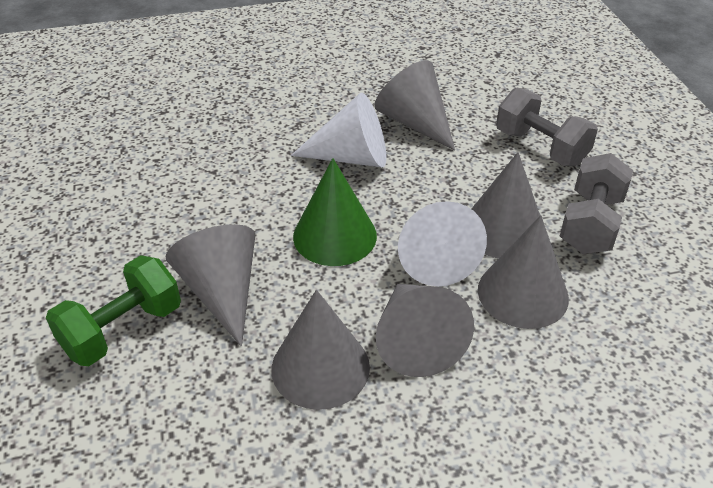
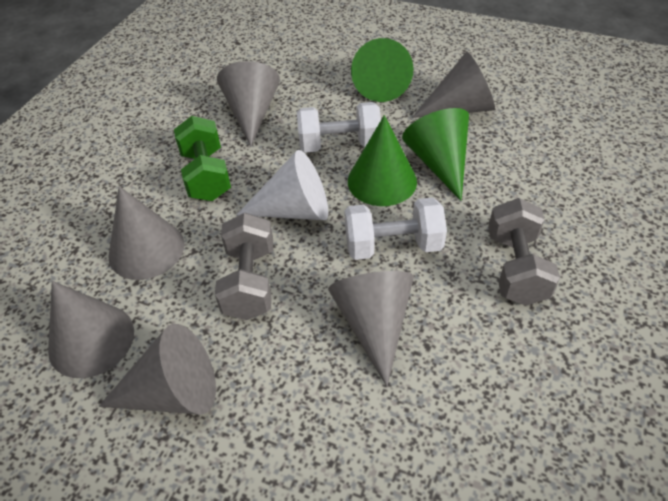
green cone: 1 -> 3
white cone: 2 -> 1
white dumbbell: 0 -> 2

